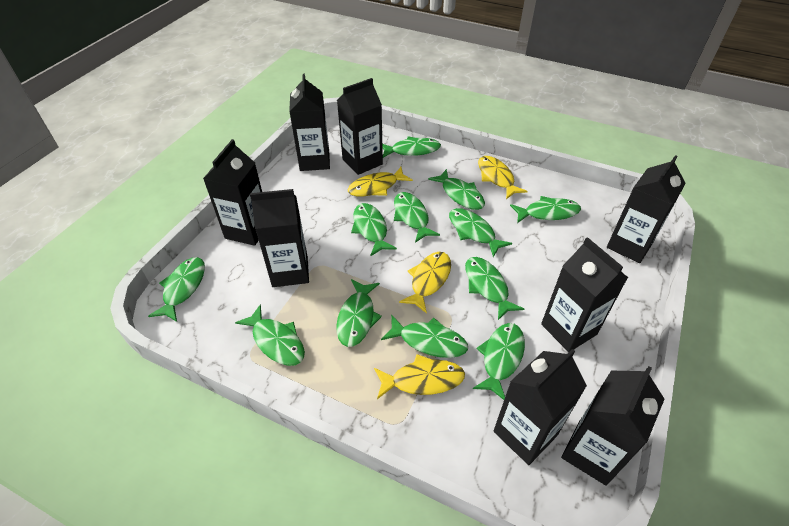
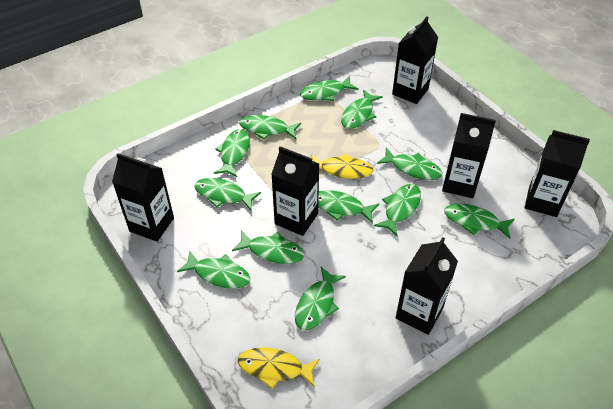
black carton: 8 -> 6
yellow fish: 4 -> 2

